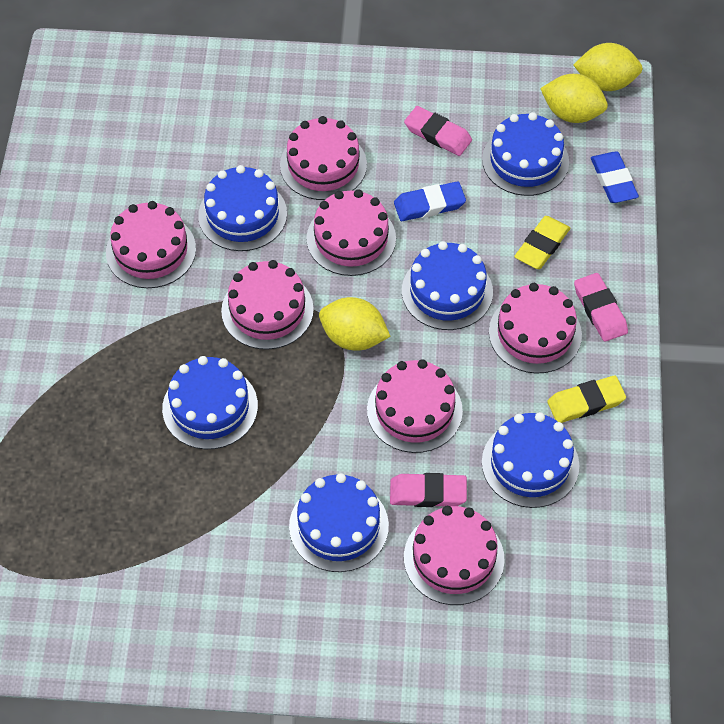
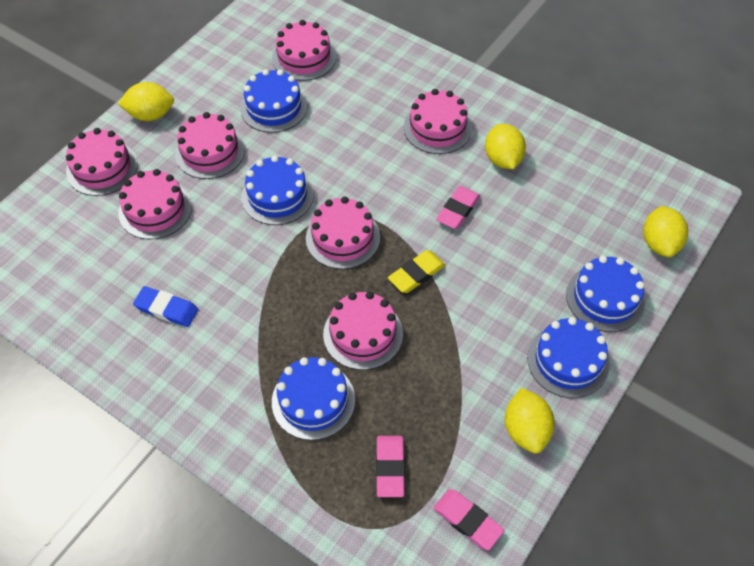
blue cake: 6 -> 5
blue eraser: 2 -> 1
yellow eraser: 2 -> 1
yellow lemon: 3 -> 4

